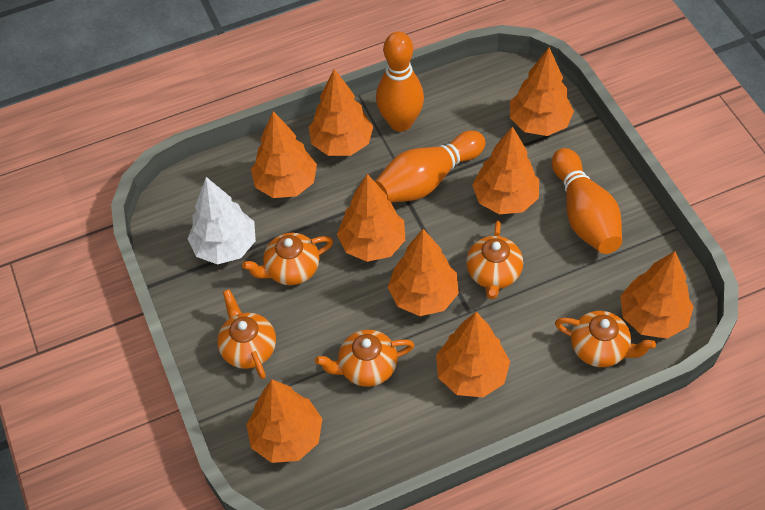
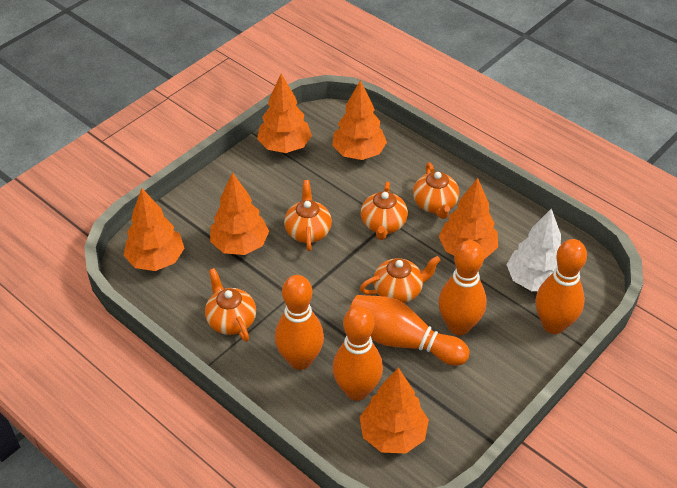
orange bowling pin: 3 -> 5
orange tree: 9 -> 6

